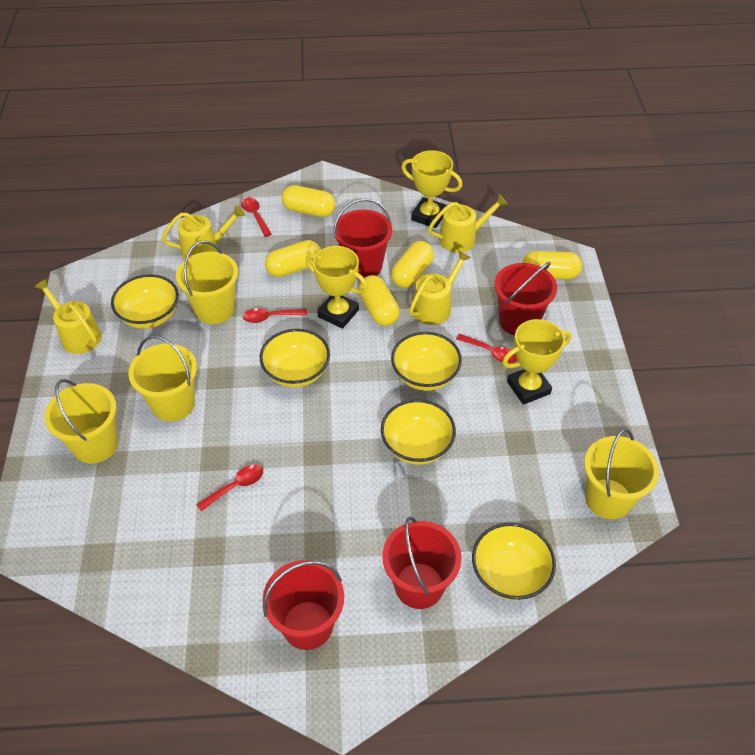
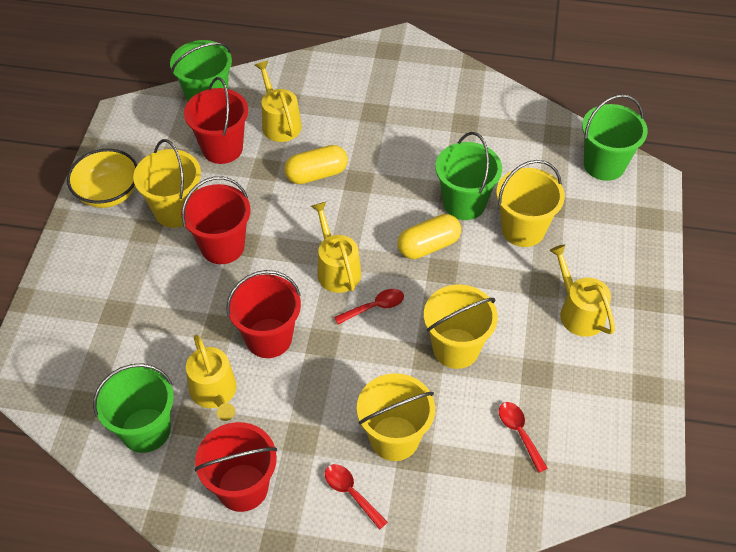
green bucket: 0 -> 4
red spoon: 4 -> 3
yellow bowl: 5 -> 1
yellow capsule: 5 -> 2
yellow trophy: 3 -> 0

